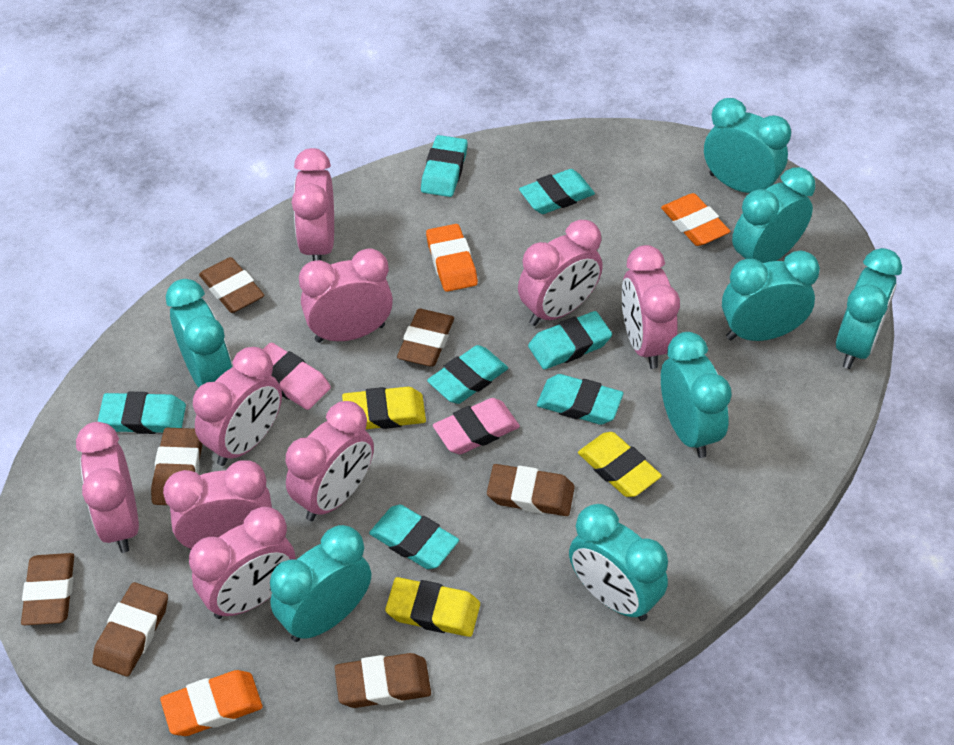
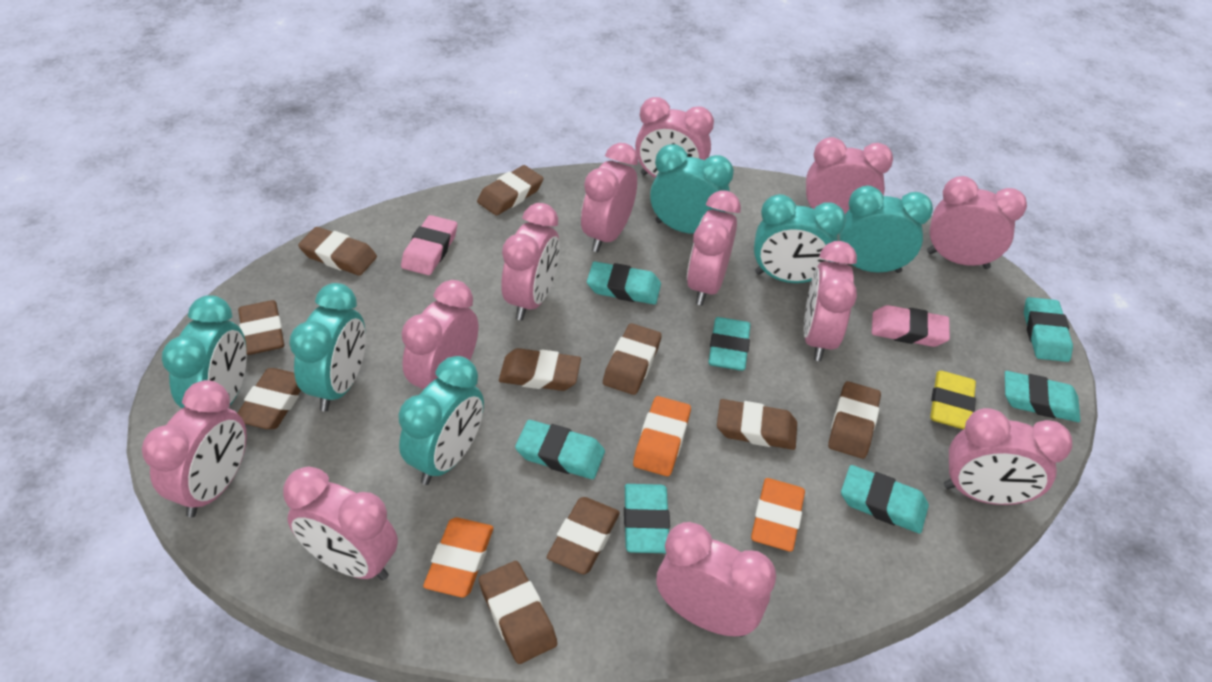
brown eraser: 7 -> 10
pink clock: 9 -> 12
turquoise clock: 8 -> 6
yellow eraser: 3 -> 1

